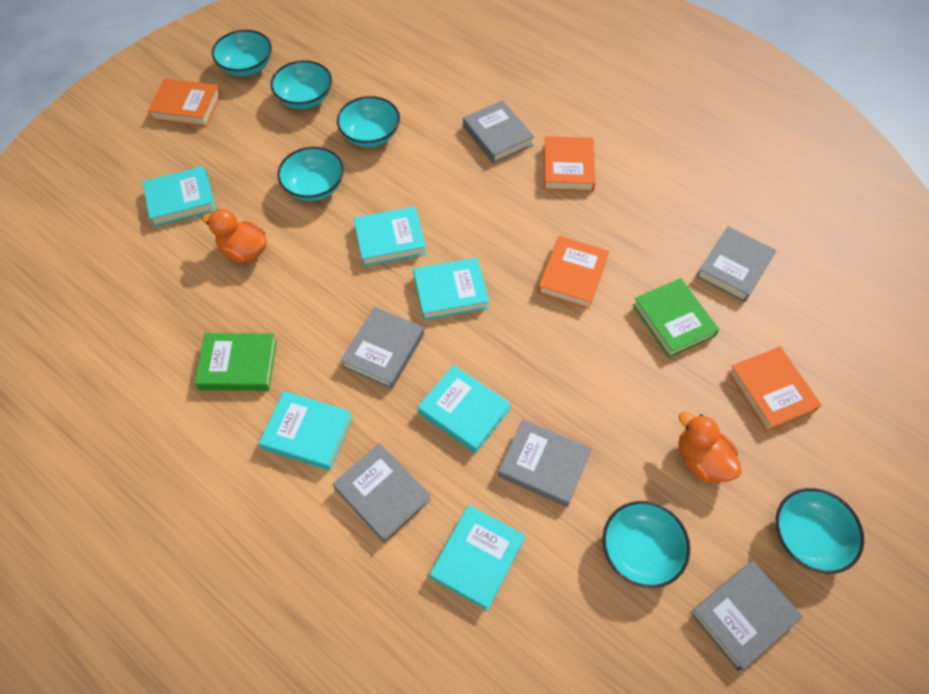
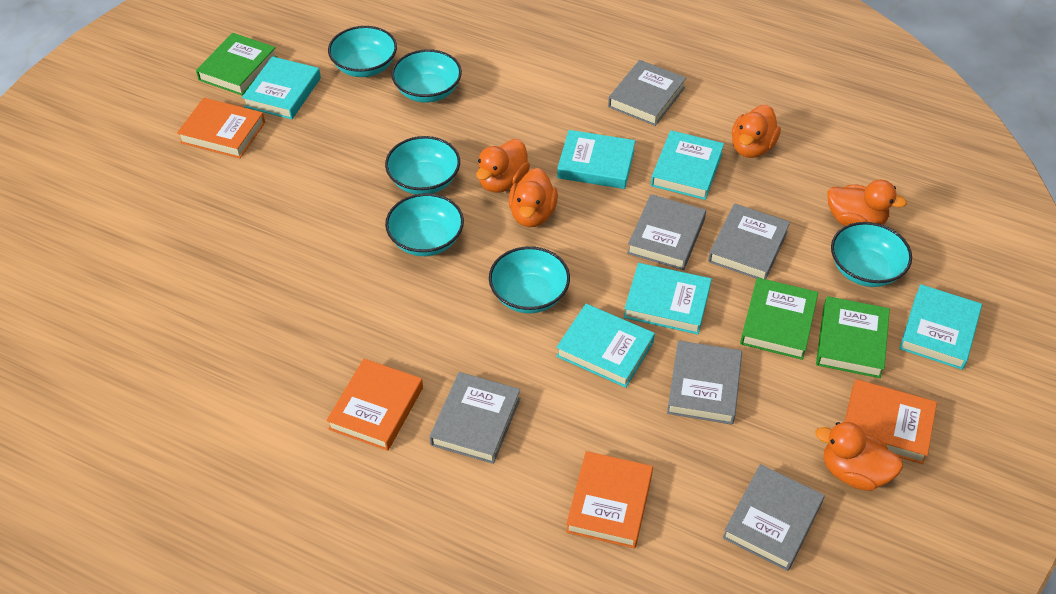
green book: 2 -> 3
orange duck: 2 -> 5

